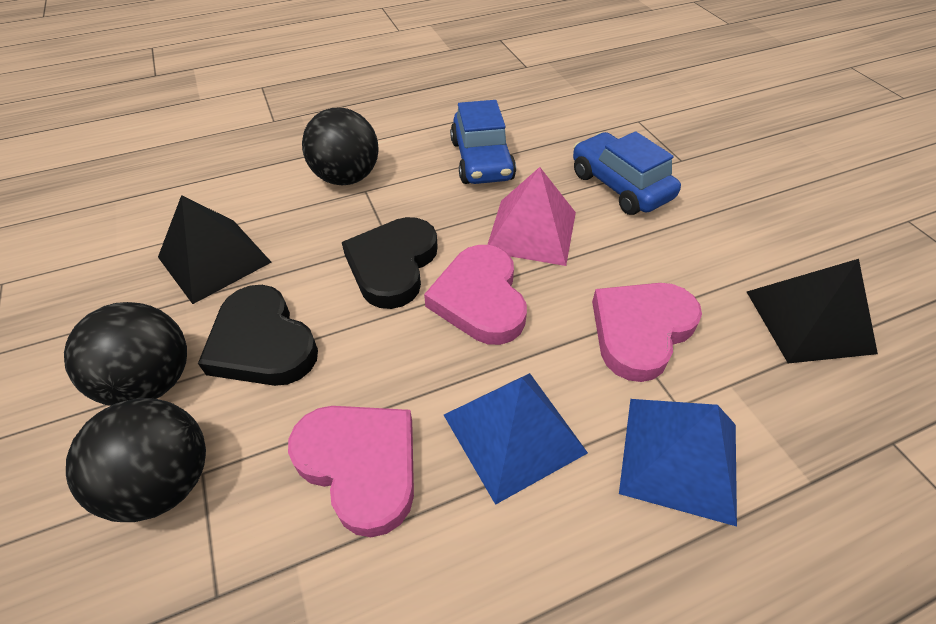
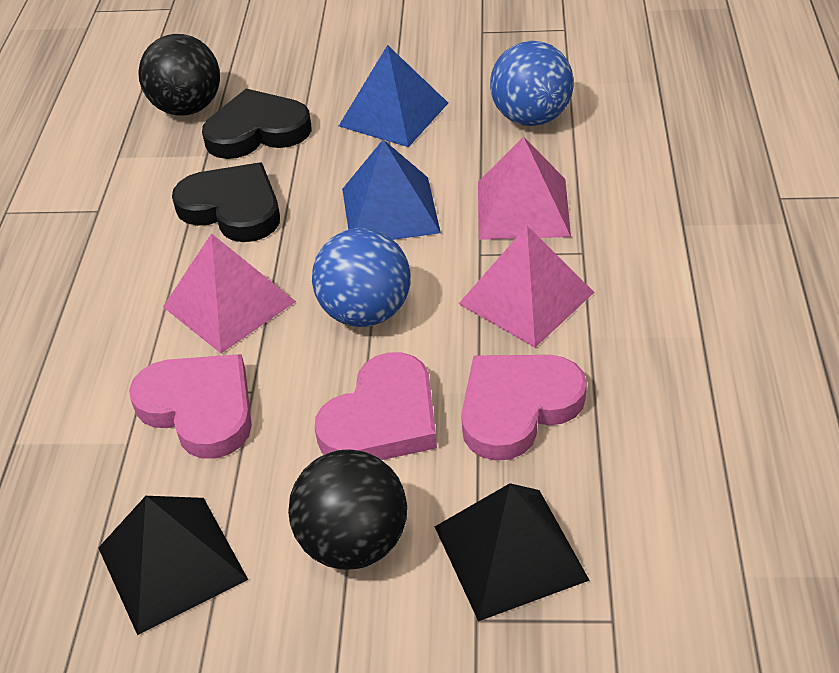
black ball: 3 -> 2
blue ball: 0 -> 2
blue car: 2 -> 0
pink pyramid: 1 -> 3

